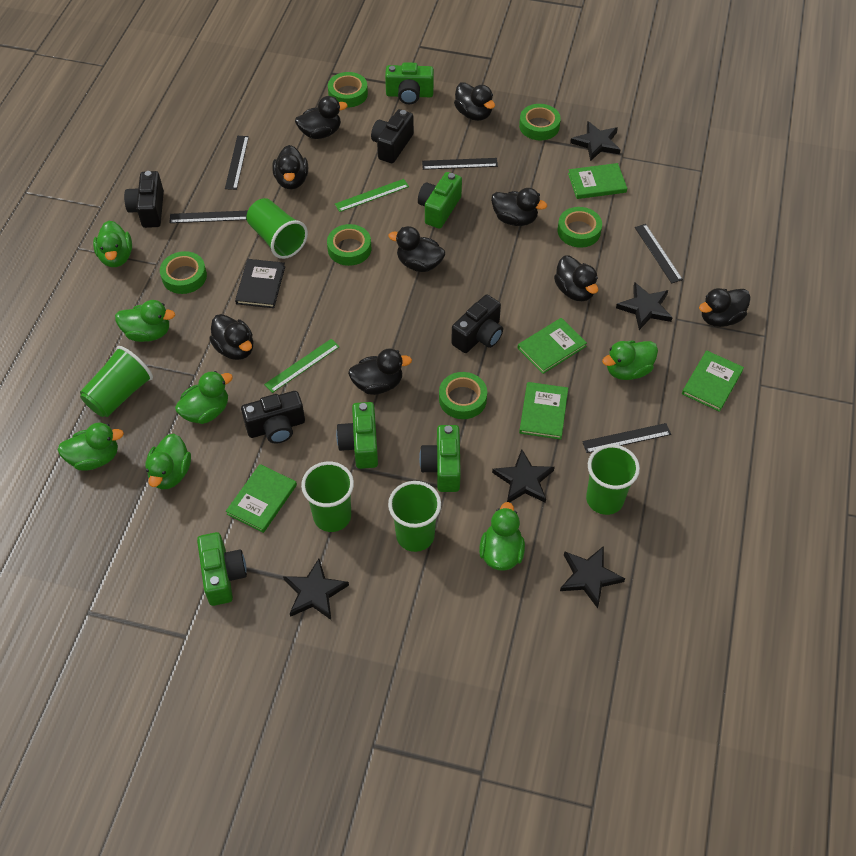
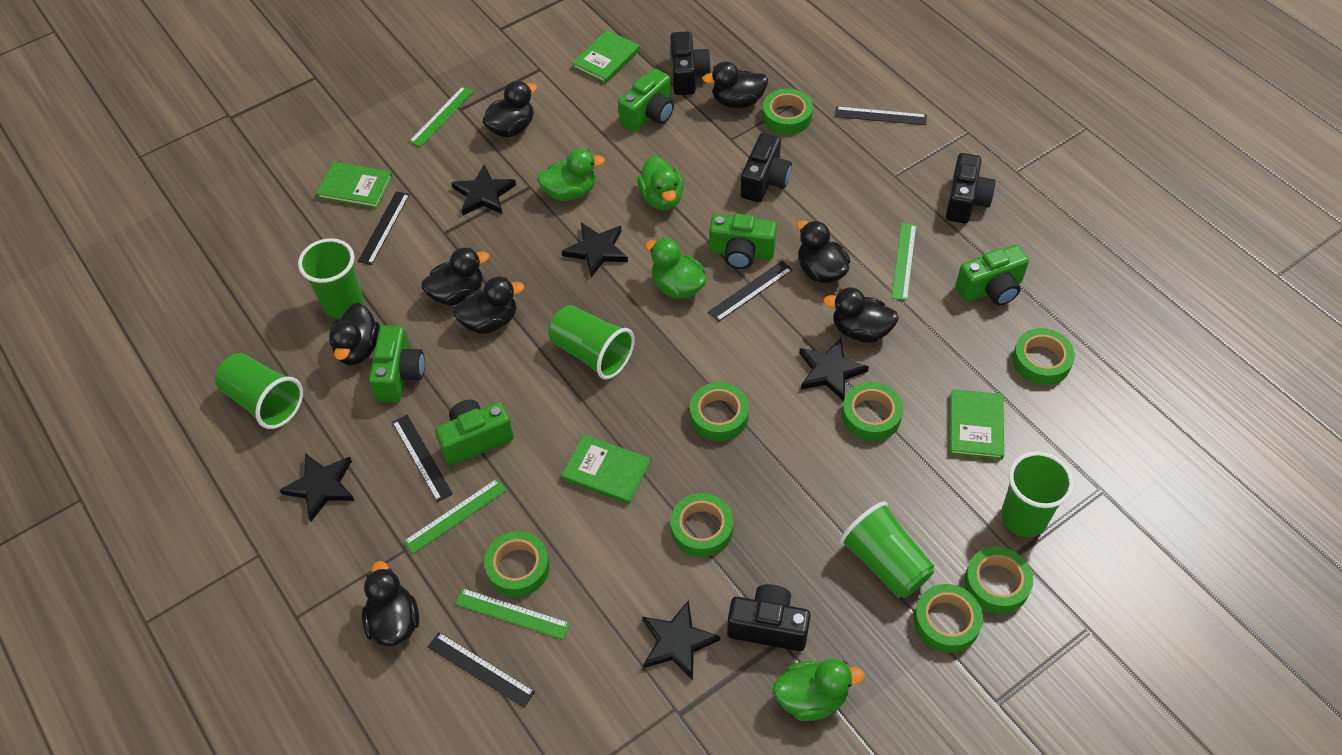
black book: 1 -> 0
black duck: 9 -> 8
green book: 5 -> 4
green duck: 7 -> 4
green ruler: 2 -> 4
green tape: 6 -> 8

